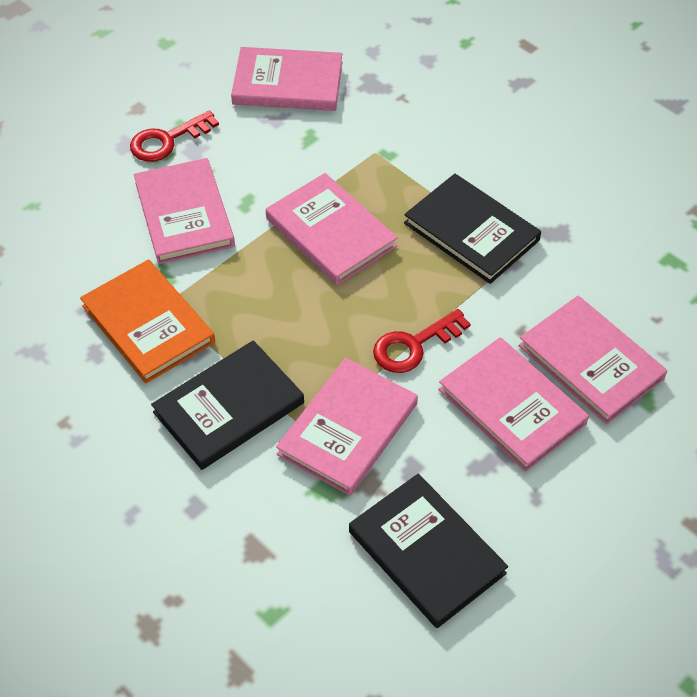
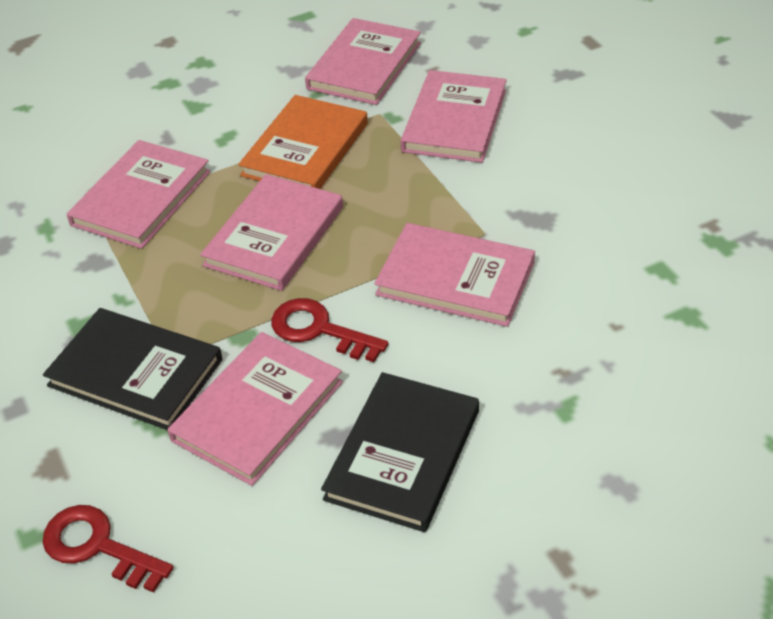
black book: 3 -> 2

